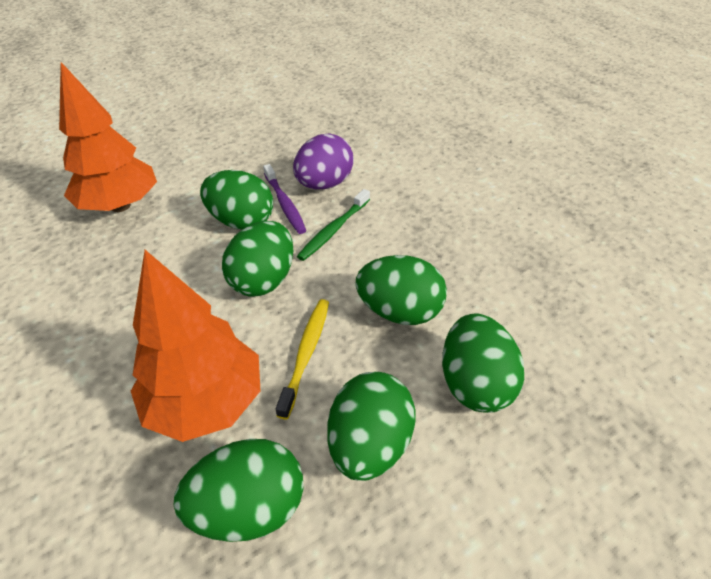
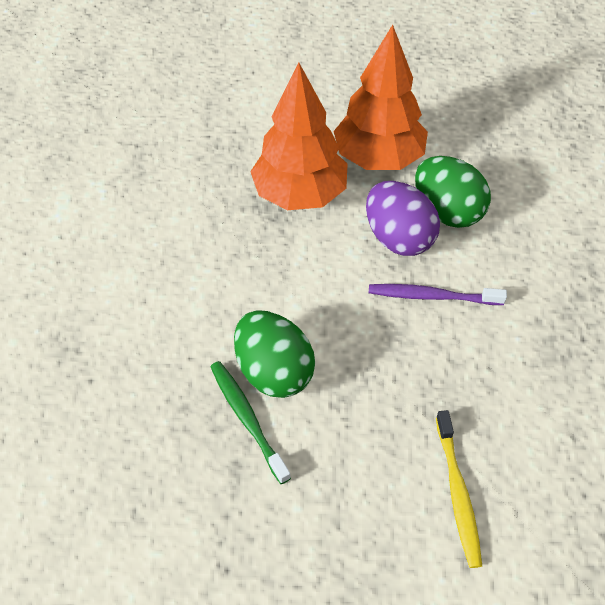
green egg: 6 -> 2

